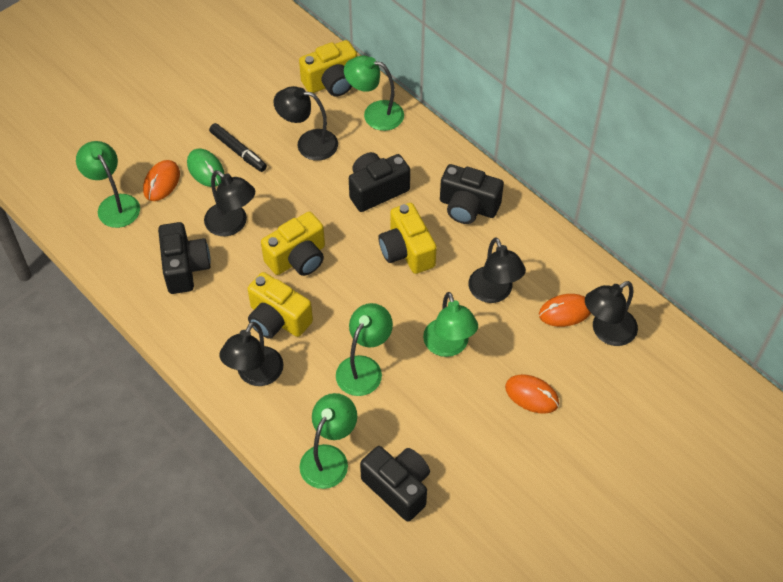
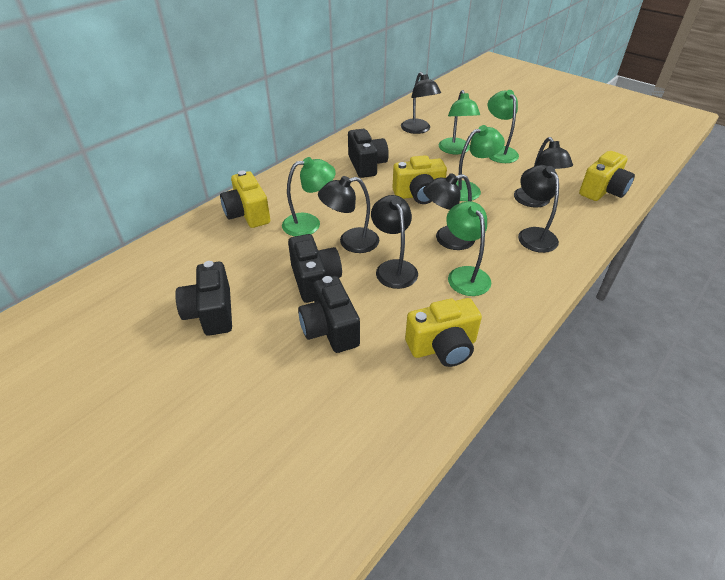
black lamp: 5 -> 6
black marker: 1 -> 0
green mouse: 1 -> 0
orange mouse: 3 -> 0

